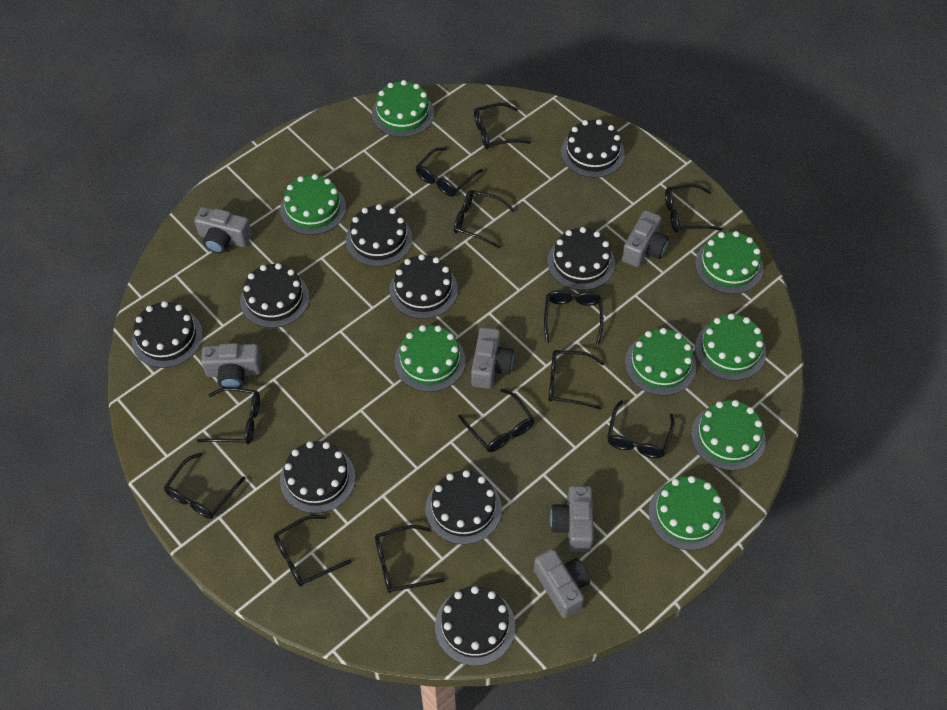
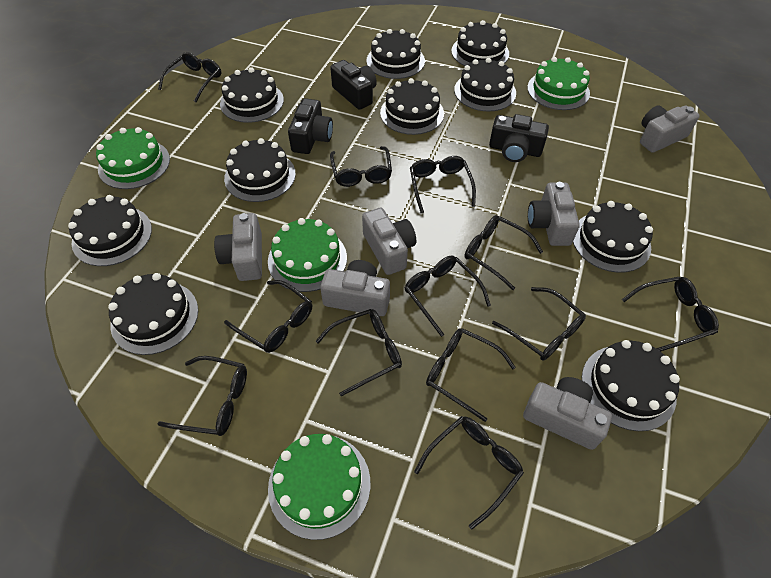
black cake: 9 -> 10
black camera: 0 -> 3
green cake: 8 -> 4

